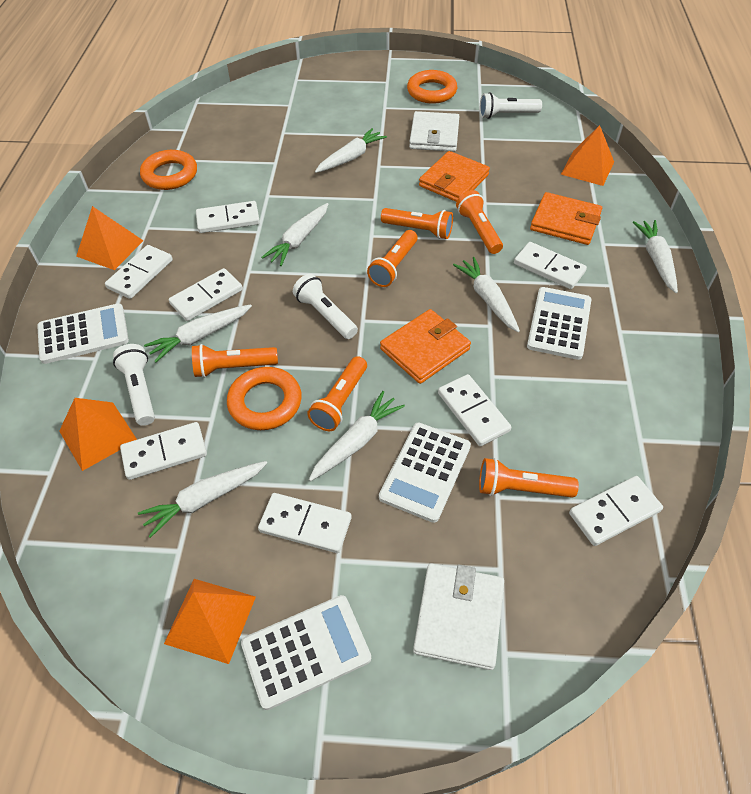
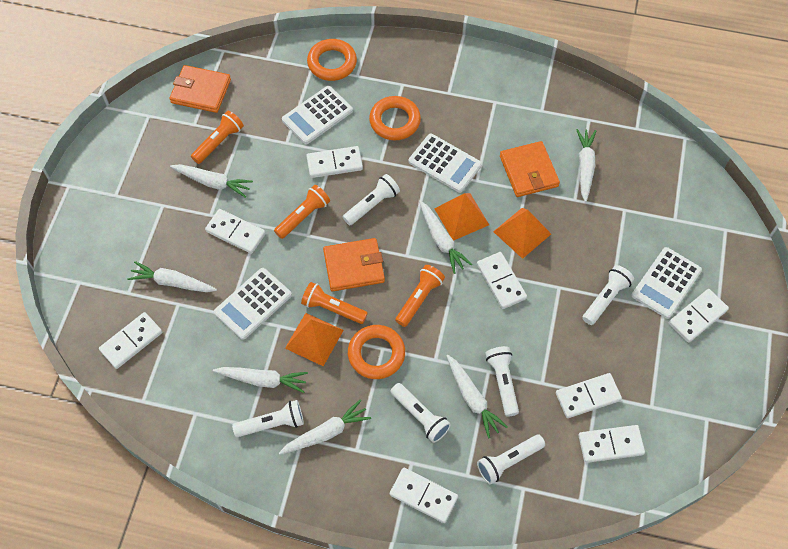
orange flashlight: 6 -> 4
orange pyramid: 4 -> 3
white flashlight: 3 -> 6
white wallet: 2 -> 0

